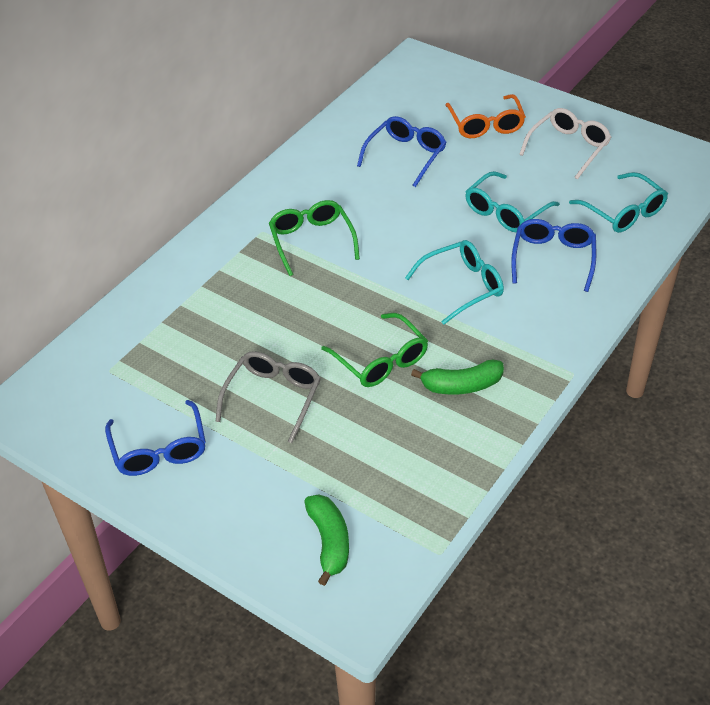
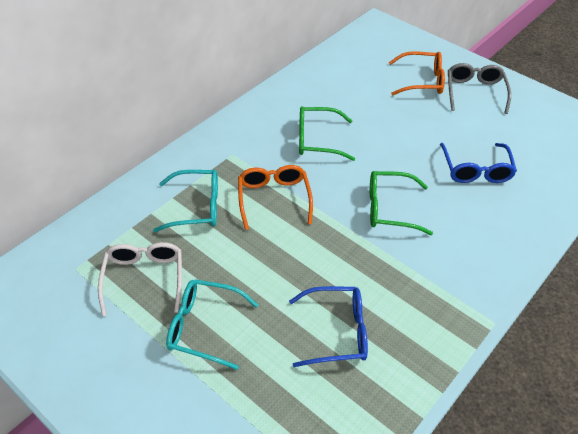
blue glasses: 3 -> 2
green banana: 2 -> 0
orange glasses: 1 -> 2
turquoise glasses: 3 -> 2

